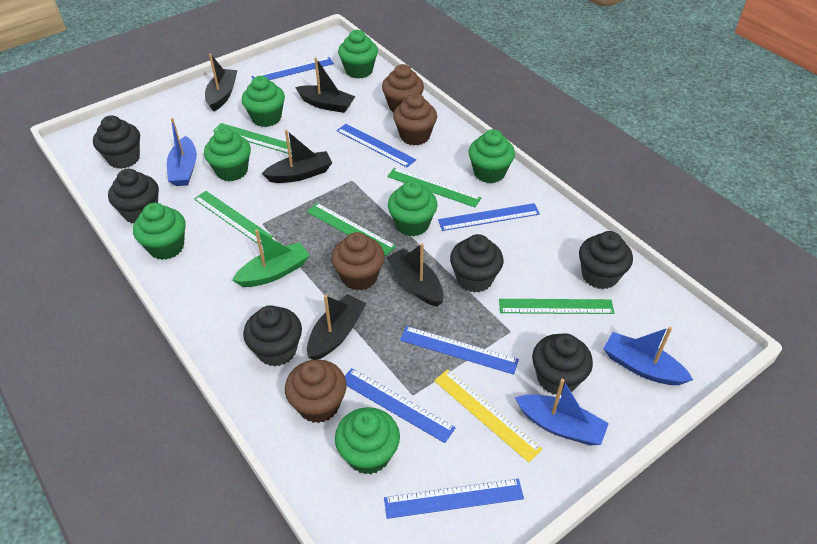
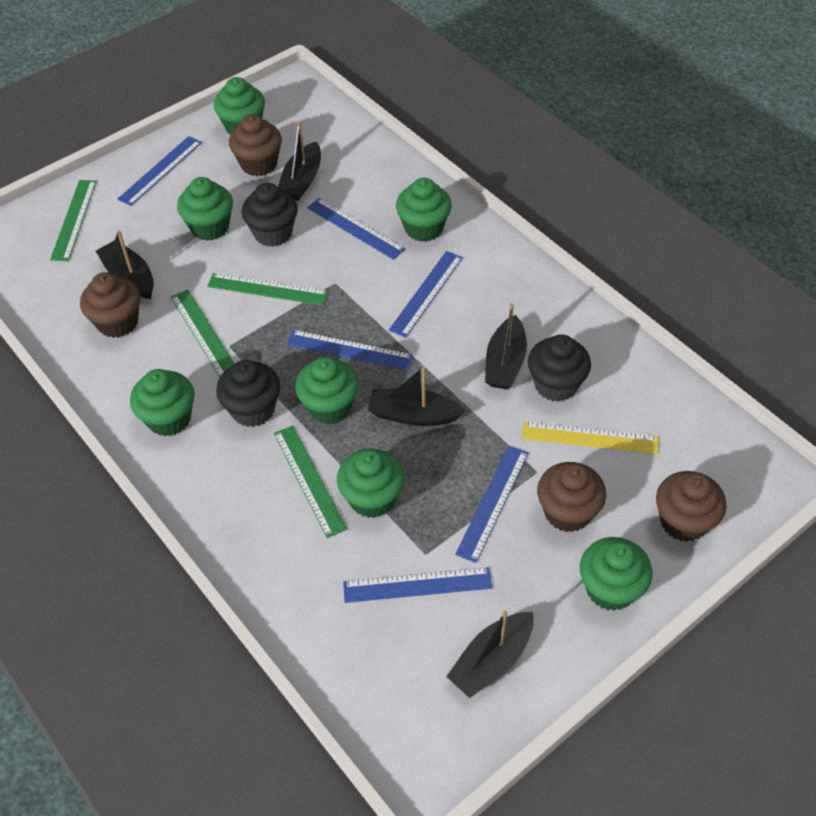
black cupcake: 6 -> 3
blue boat: 3 -> 0
green boat: 1 -> 0
green ruler: 5 -> 4

